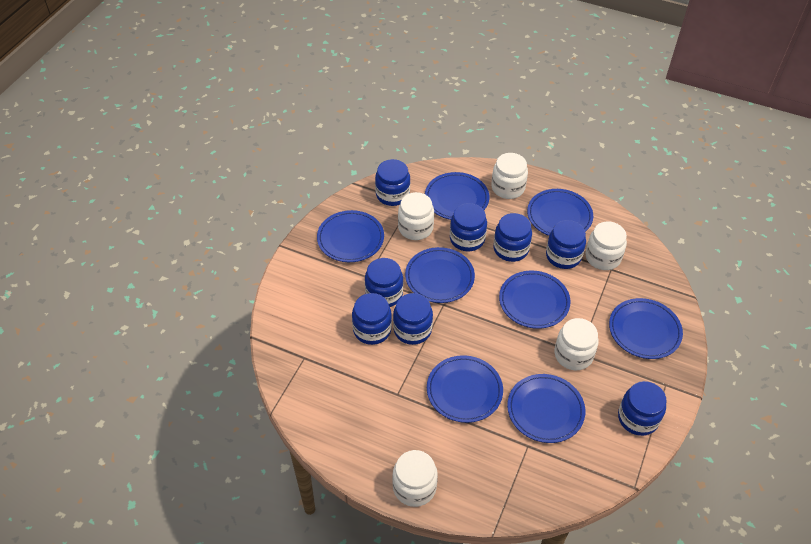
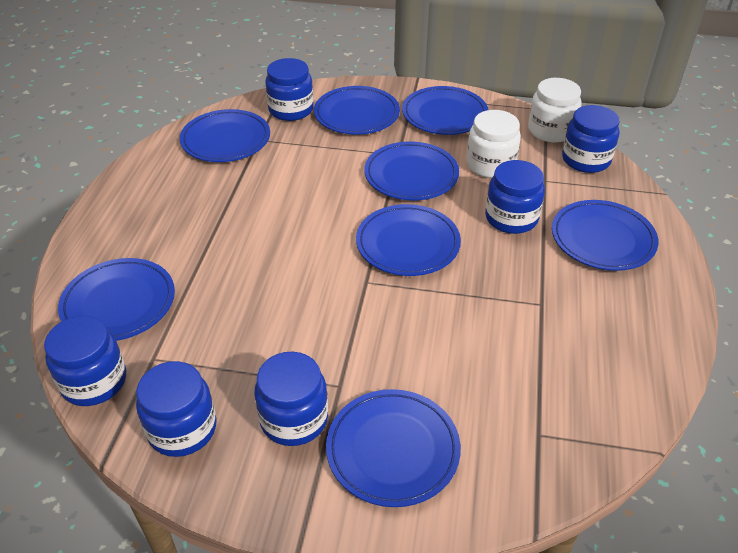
blue jar: 8 -> 6
white jar: 5 -> 2

